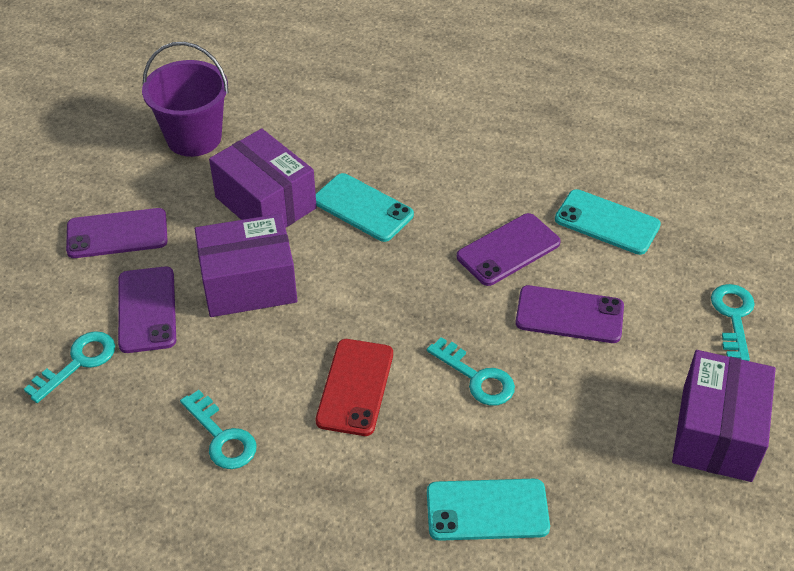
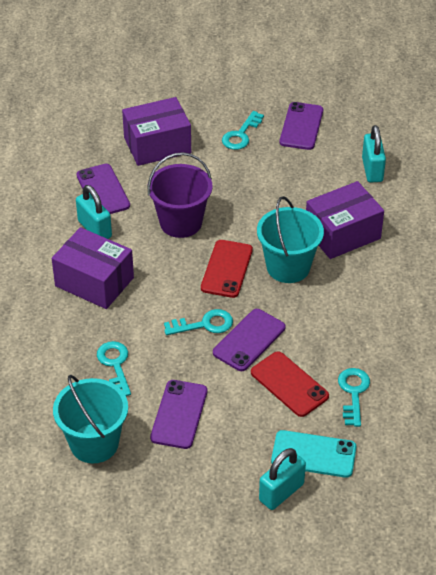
red phone: 1 -> 2
turquoise bucket: 0 -> 2
turquoise padlock: 0 -> 3
turquoise phone: 3 -> 1

